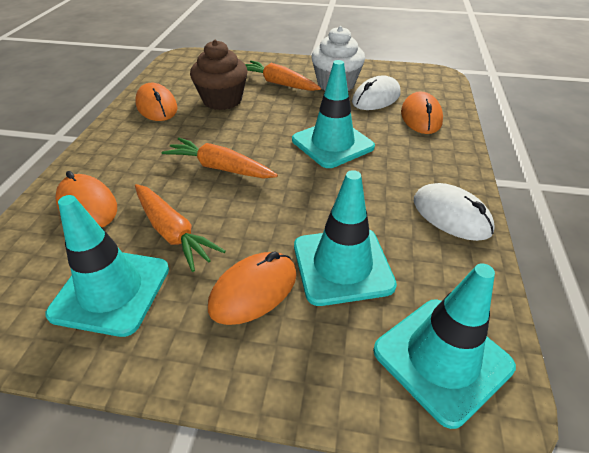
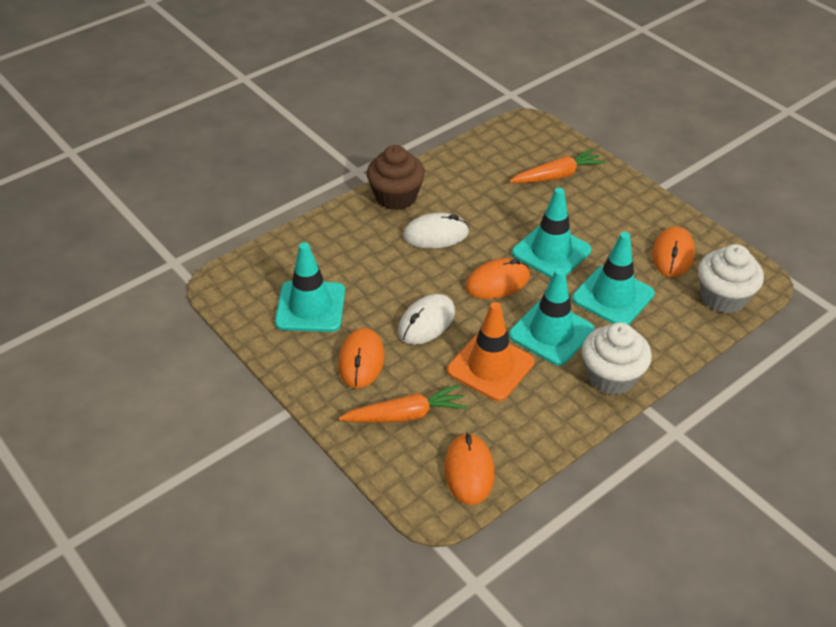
orange carrot: 3 -> 2
orange traffic cone: 0 -> 1
white cupcake: 1 -> 2

